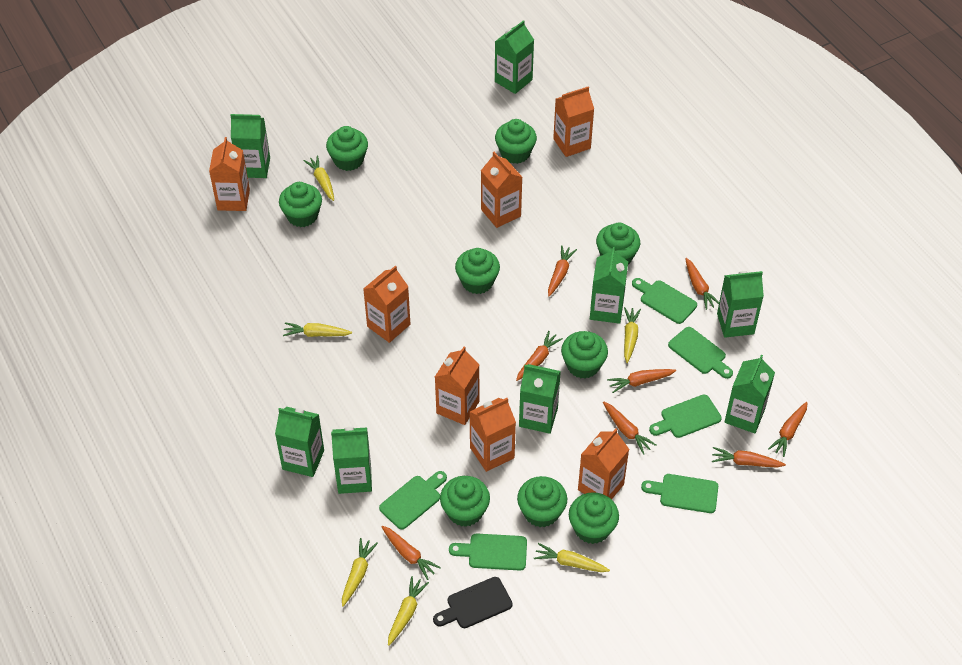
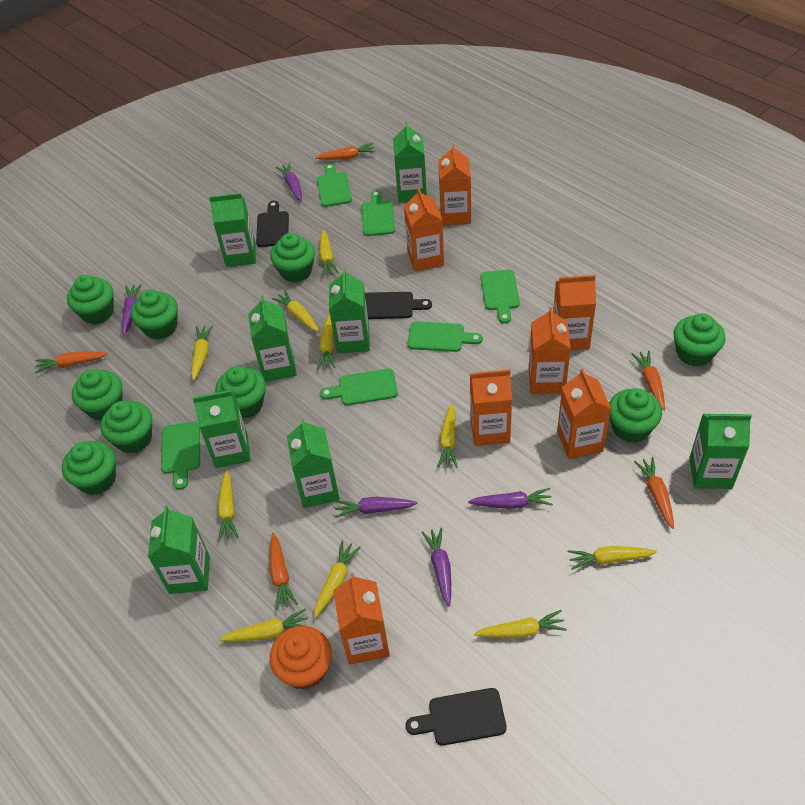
black cutting board: 1 -> 3
orange carrot: 8 -> 5
orange cupcake: 0 -> 1
purple carrot: 0 -> 5
yellow carrot: 6 -> 10

